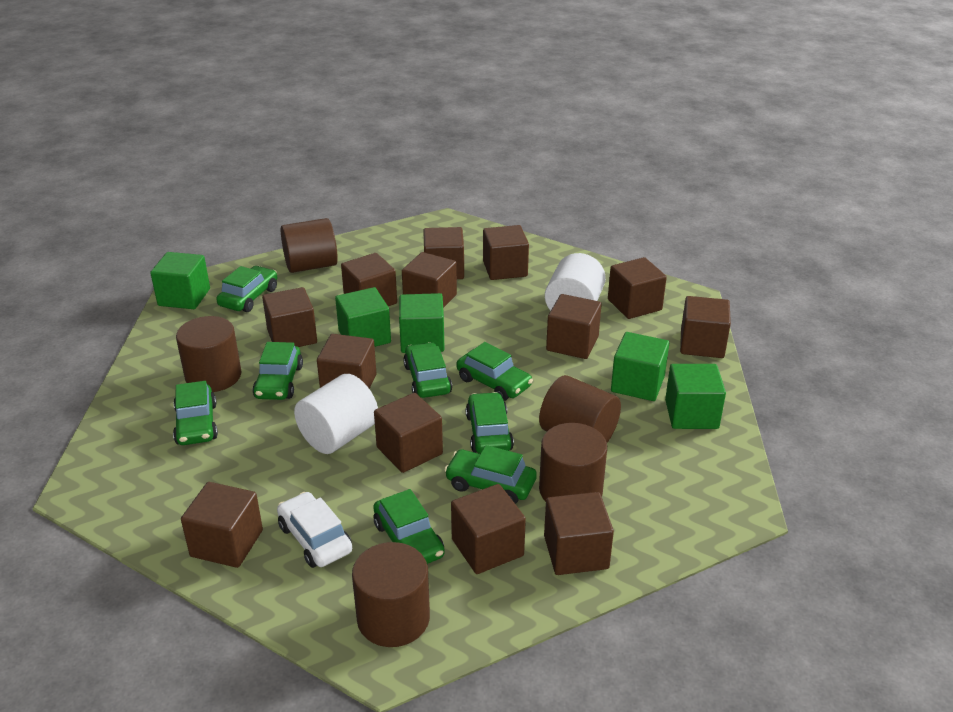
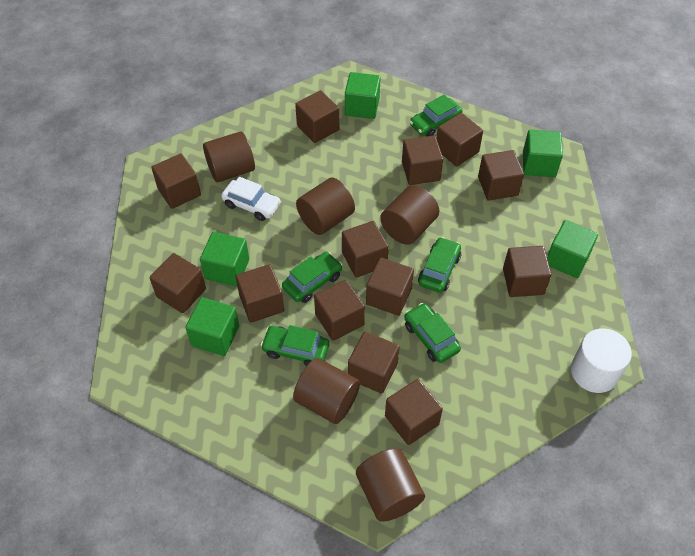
green car: 8 -> 5
white cylinder: 2 -> 1

